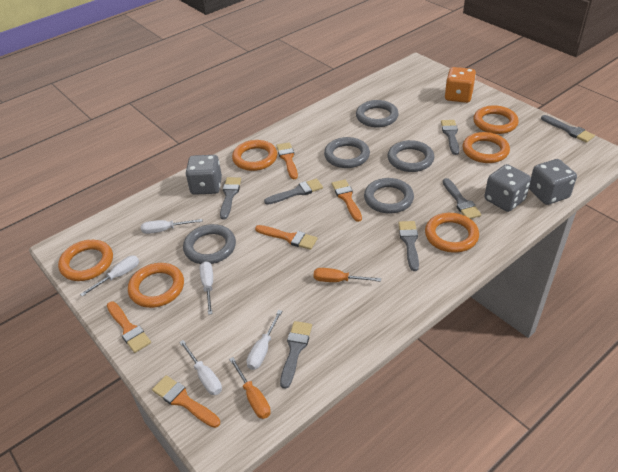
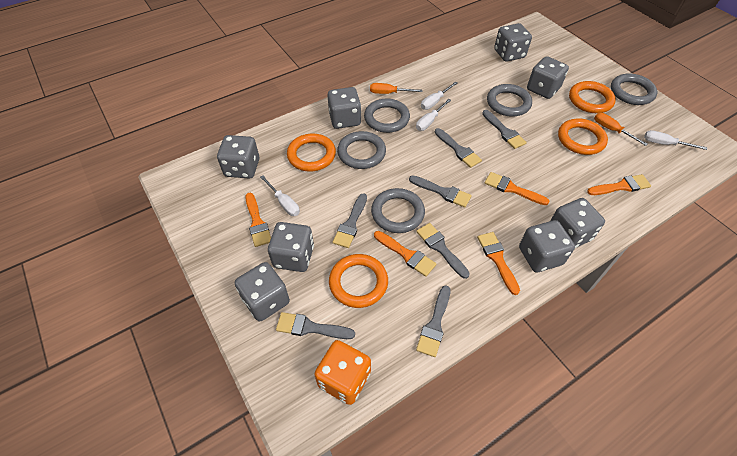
grey dice: 3 -> 8
orange ring: 6 -> 4
white screwdriver: 5 -> 4

